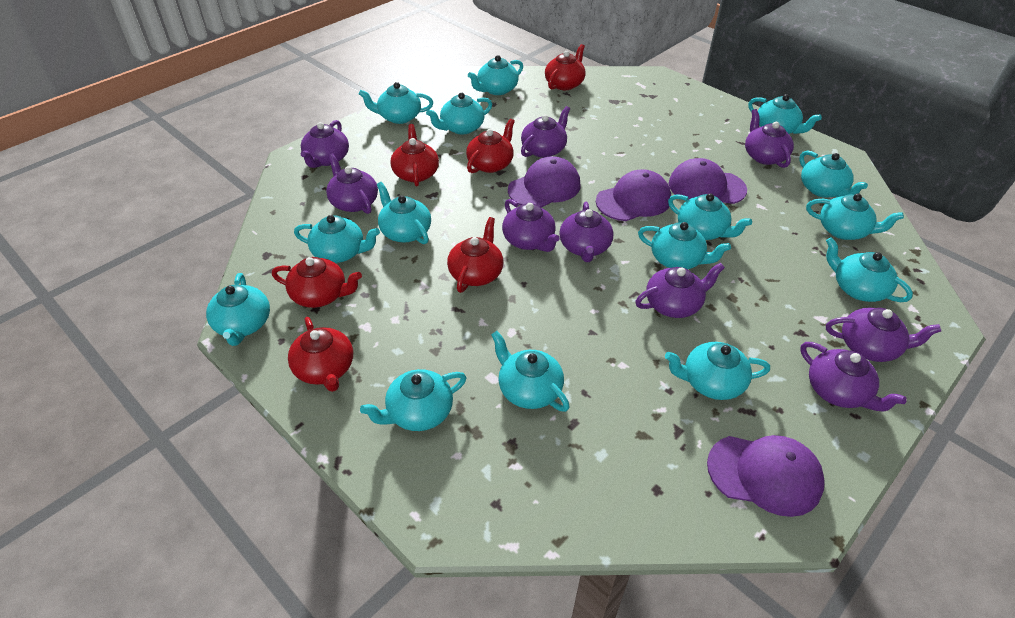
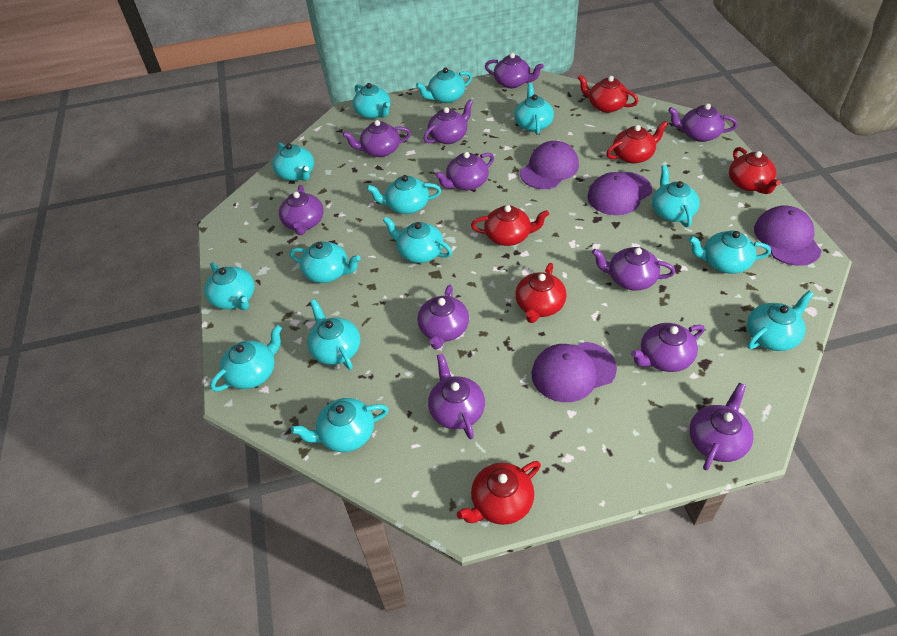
purple teapot: 9 -> 11
turquoise teapot: 15 -> 14

